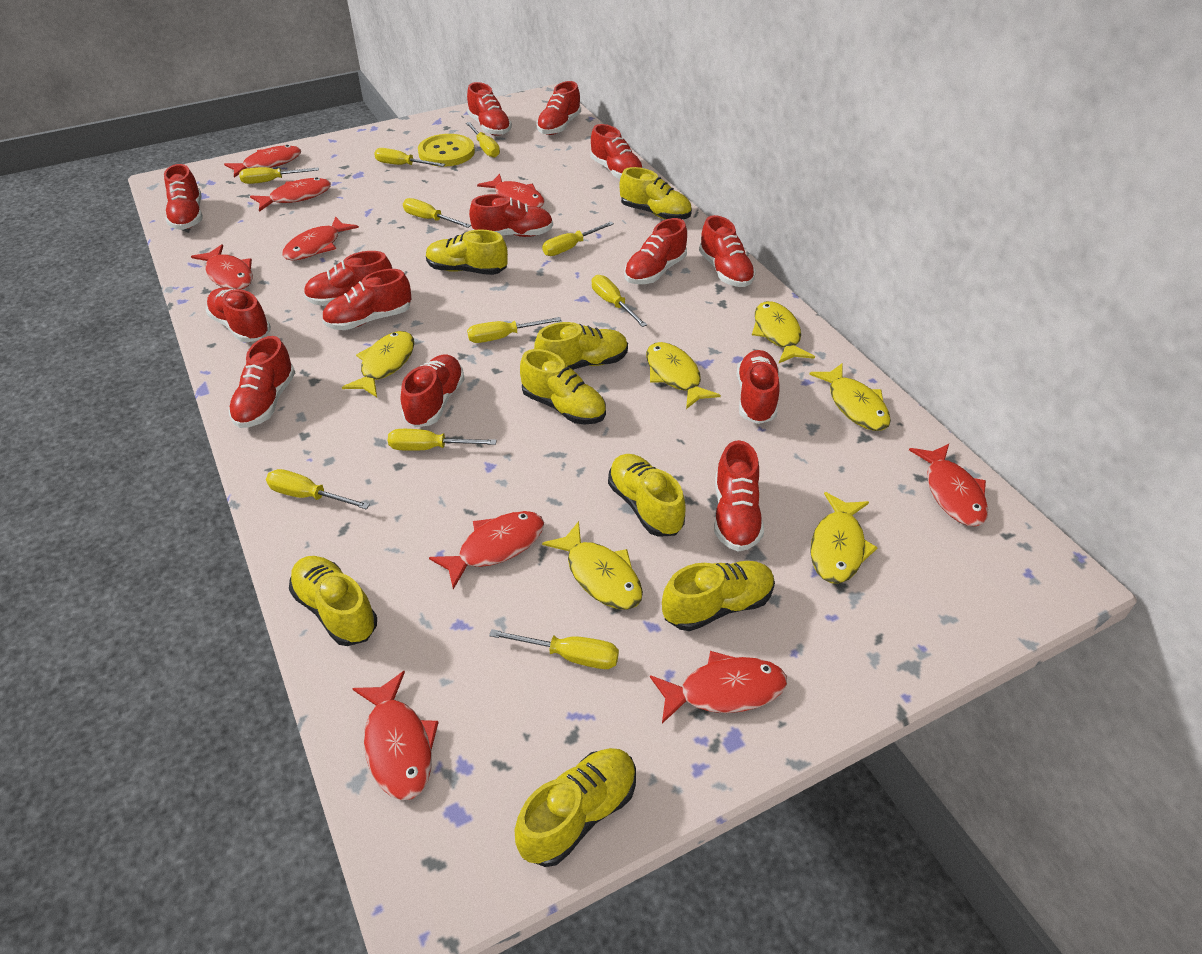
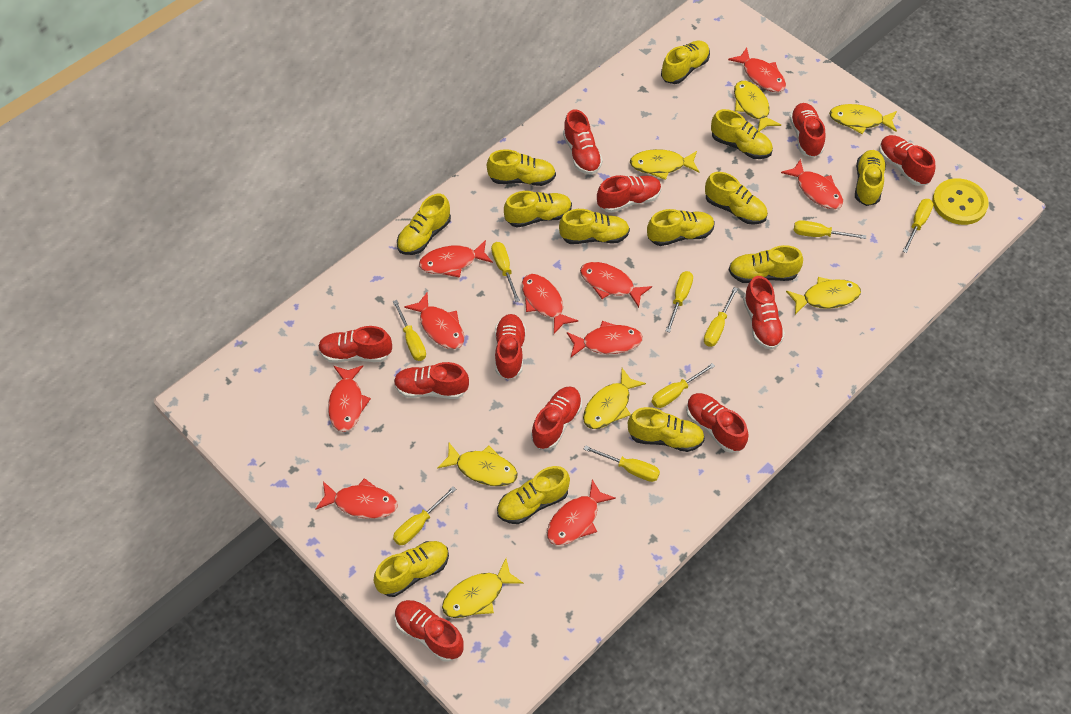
red fish: 9 -> 10
red shoe: 14 -> 11
yellow fish: 6 -> 7
yellow screwdriver: 10 -> 9
yellow shoe: 8 -> 13

